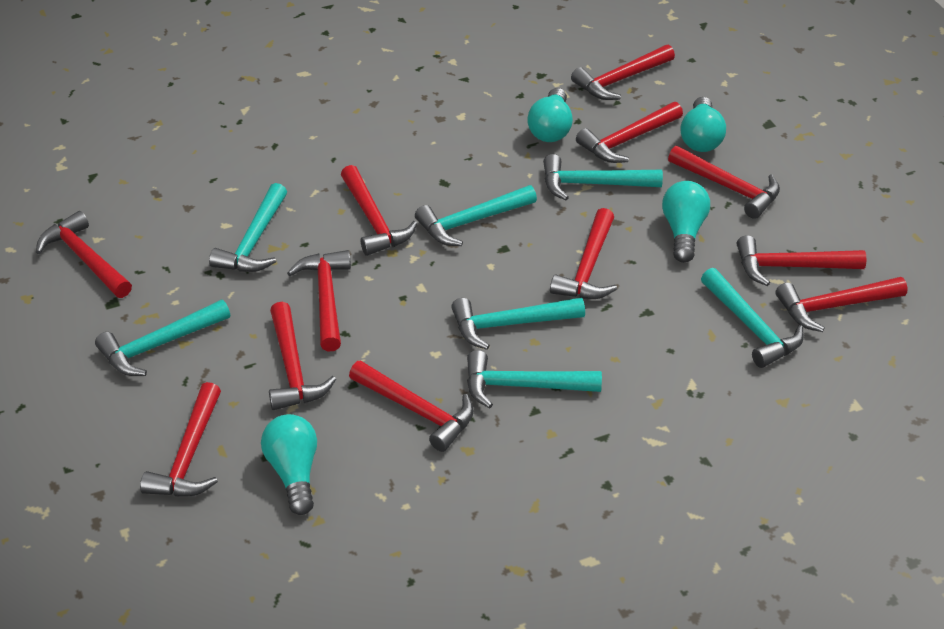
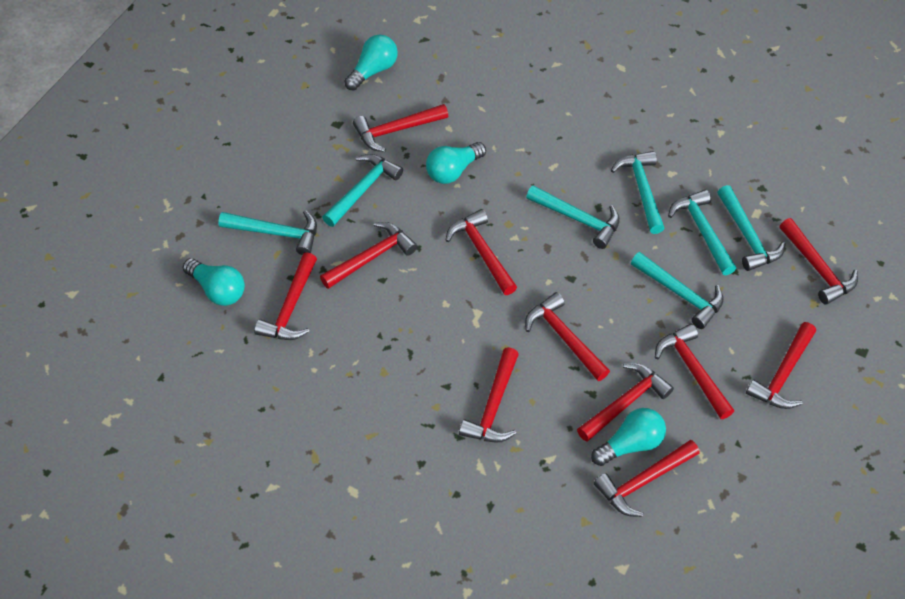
red hammer: 12 -> 11

